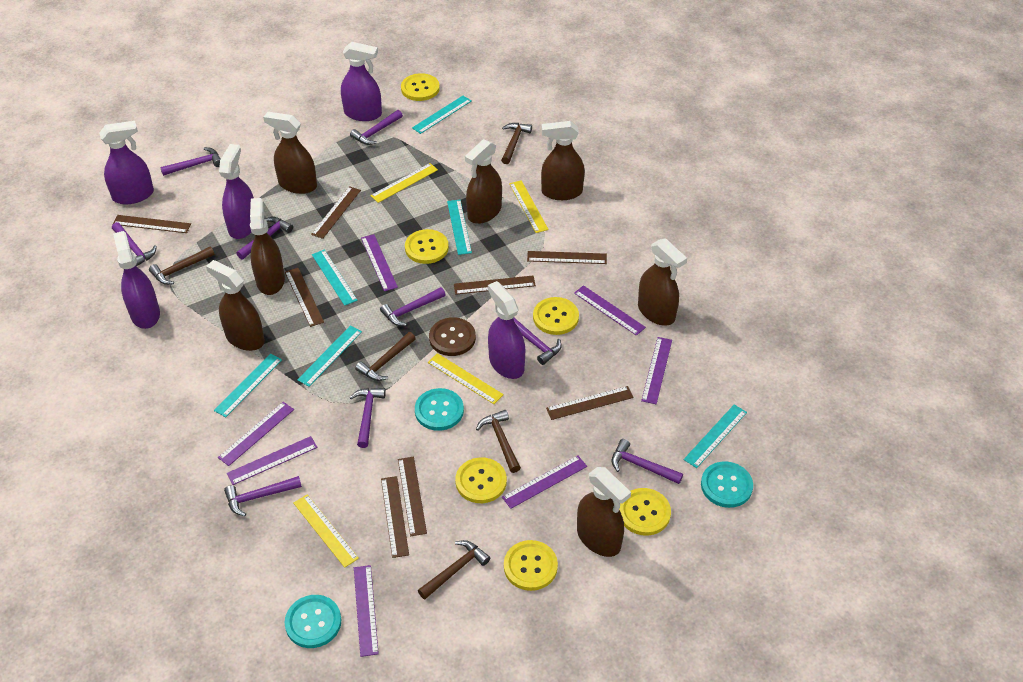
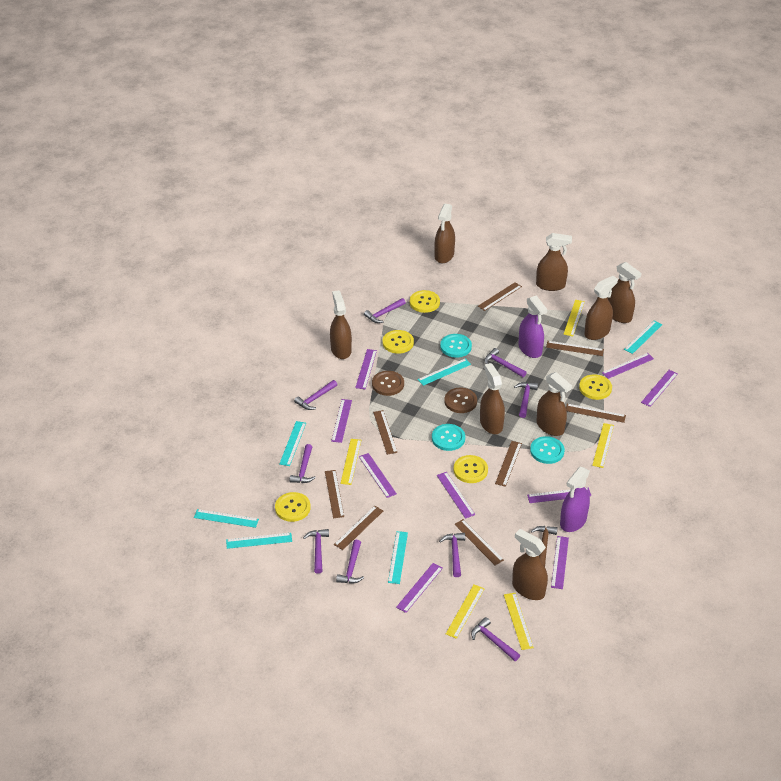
brown button: 1 -> 2
brown hammer: 5 -> 1
brown spray bottle: 7 -> 8
purple ruler: 7 -> 9
purple spray bottle: 5 -> 2
yellow button: 6 -> 5
yellow ruler: 4 -> 5

